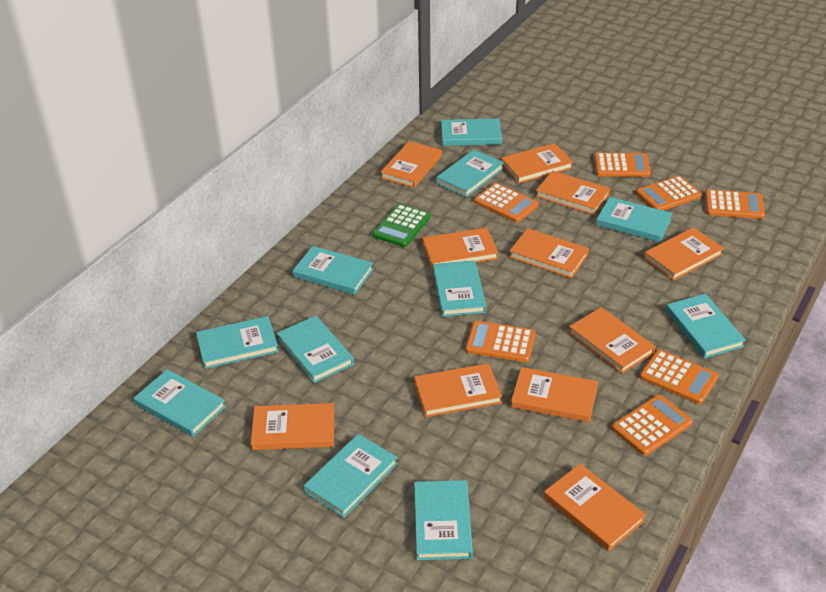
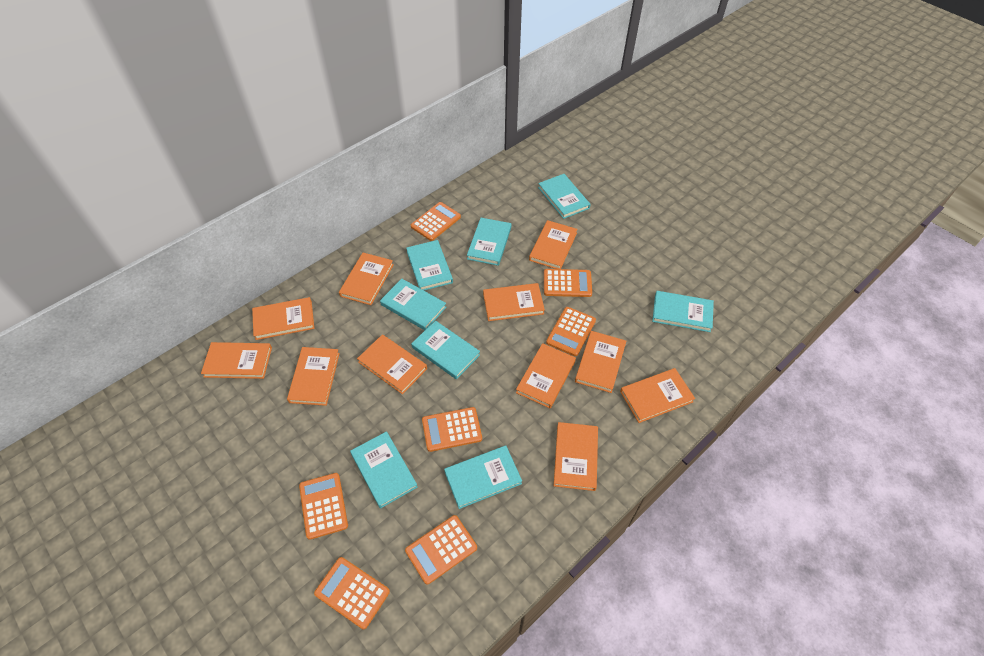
green calculator: 1 -> 0
turquoise book: 11 -> 8

